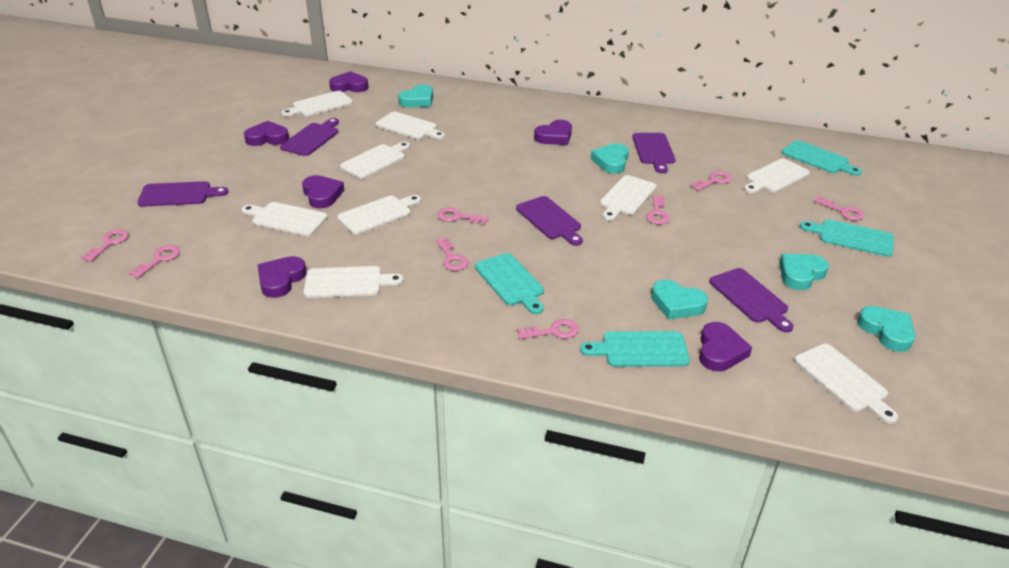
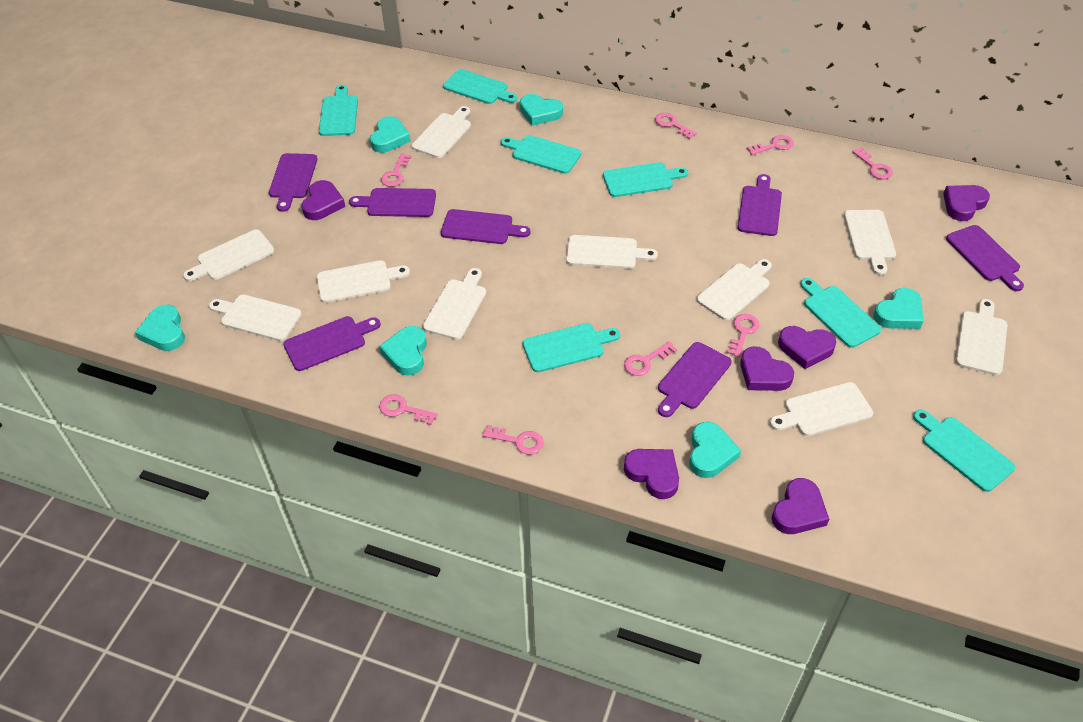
purple cutting board: 5 -> 7
turquoise cutting board: 4 -> 7
turquoise heart: 5 -> 6
white cutting board: 9 -> 10

